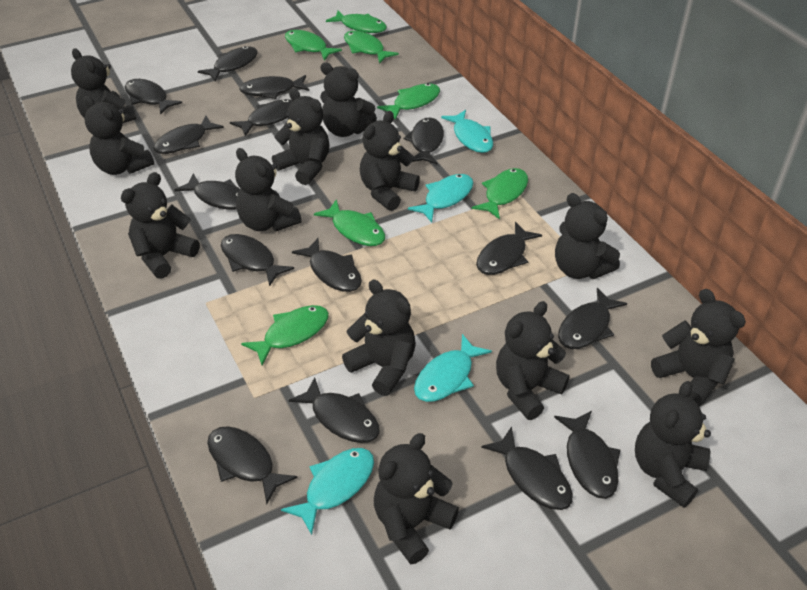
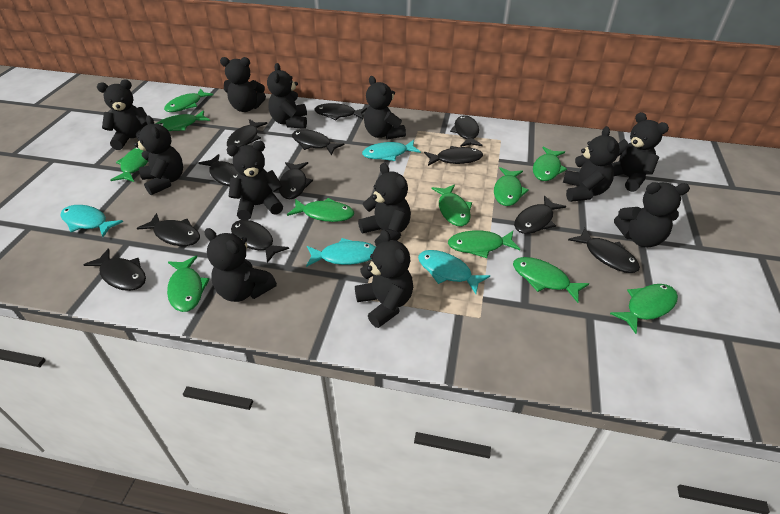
black fish: 15 -> 12
black teddy bear: 13 -> 12
green fish: 7 -> 11

